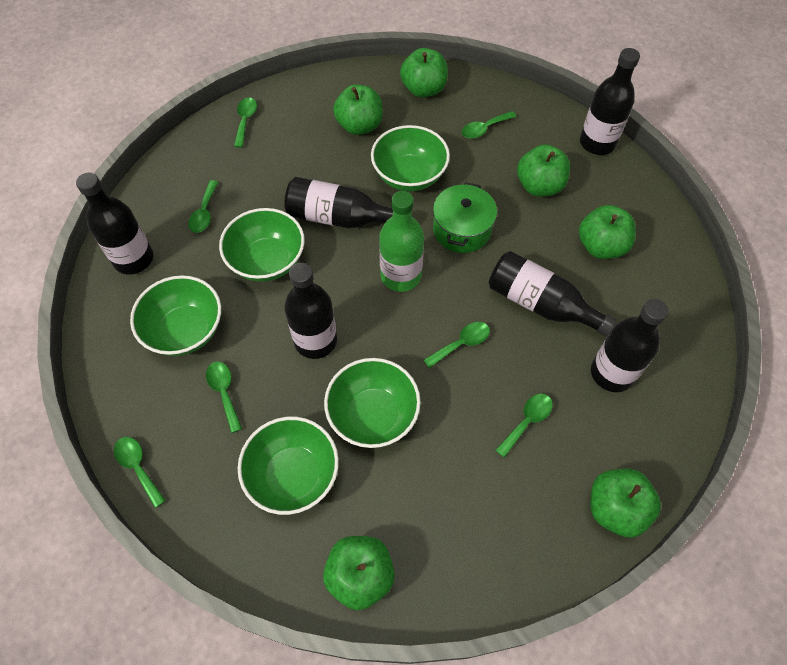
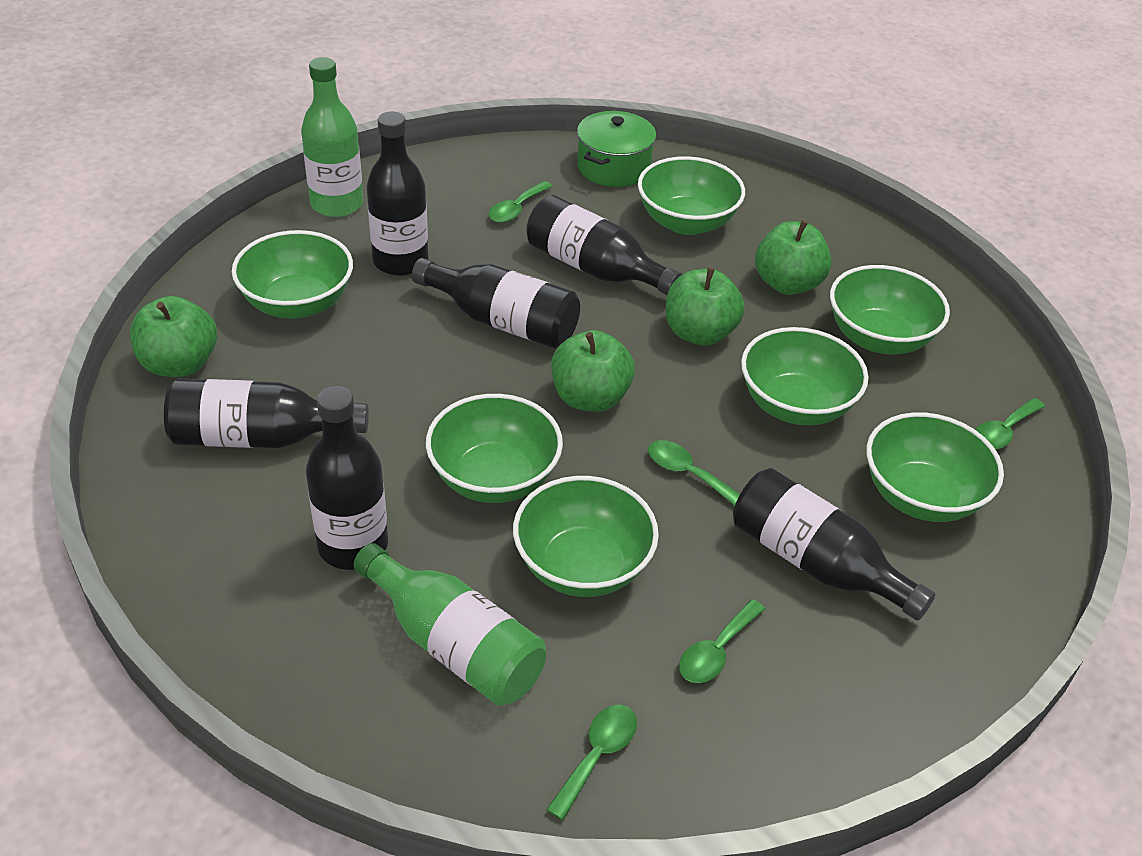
green apple: 6 -> 4
green bottle: 1 -> 2
green bowl: 5 -> 7
green spoon: 7 -> 5

